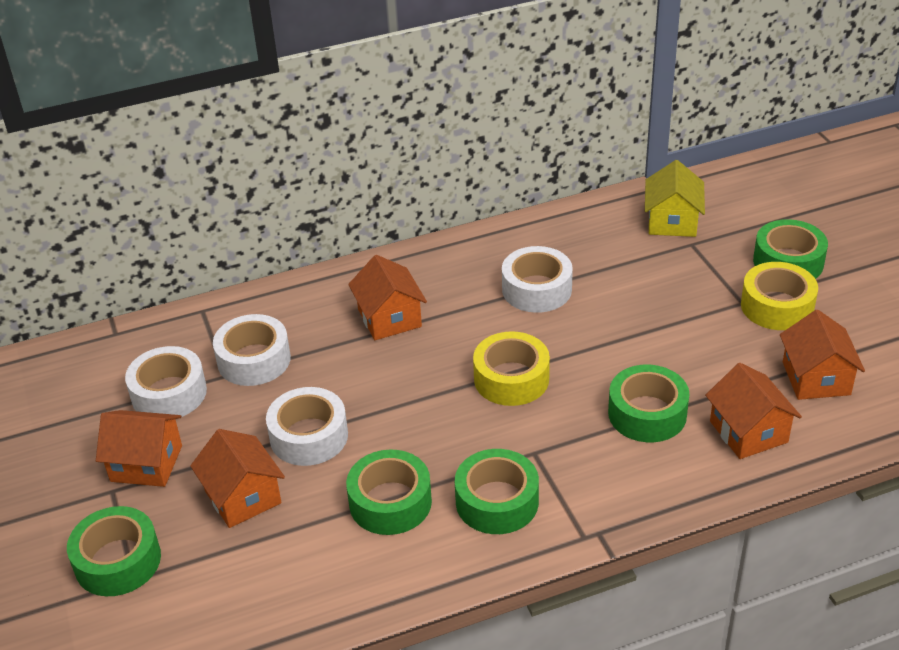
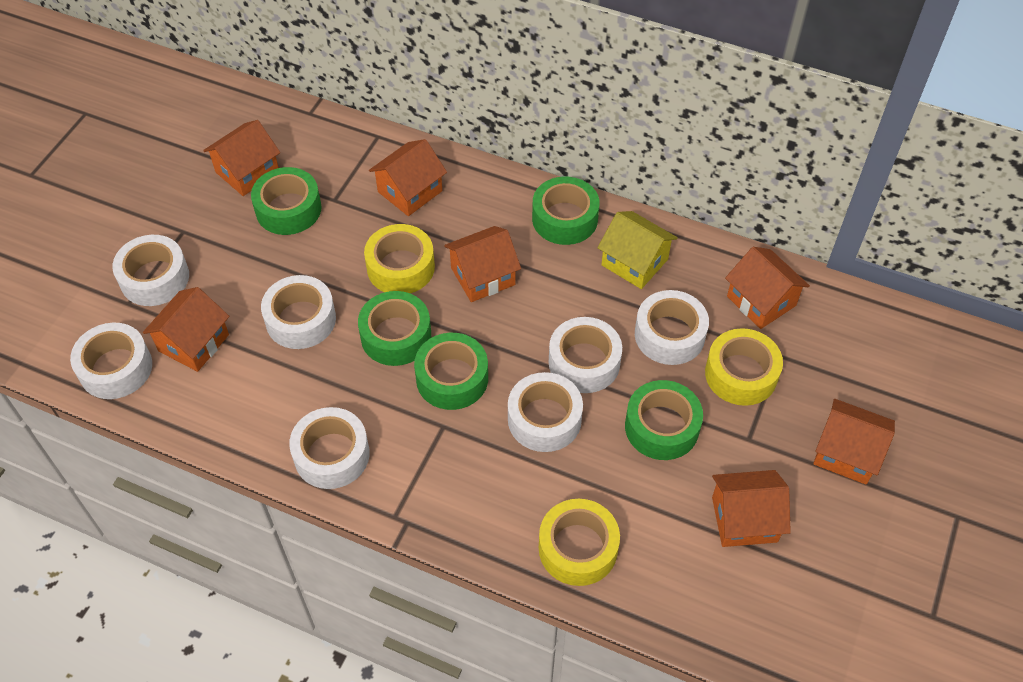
orange house: 5 -> 7
white tape: 4 -> 7
yellow tape: 2 -> 3

